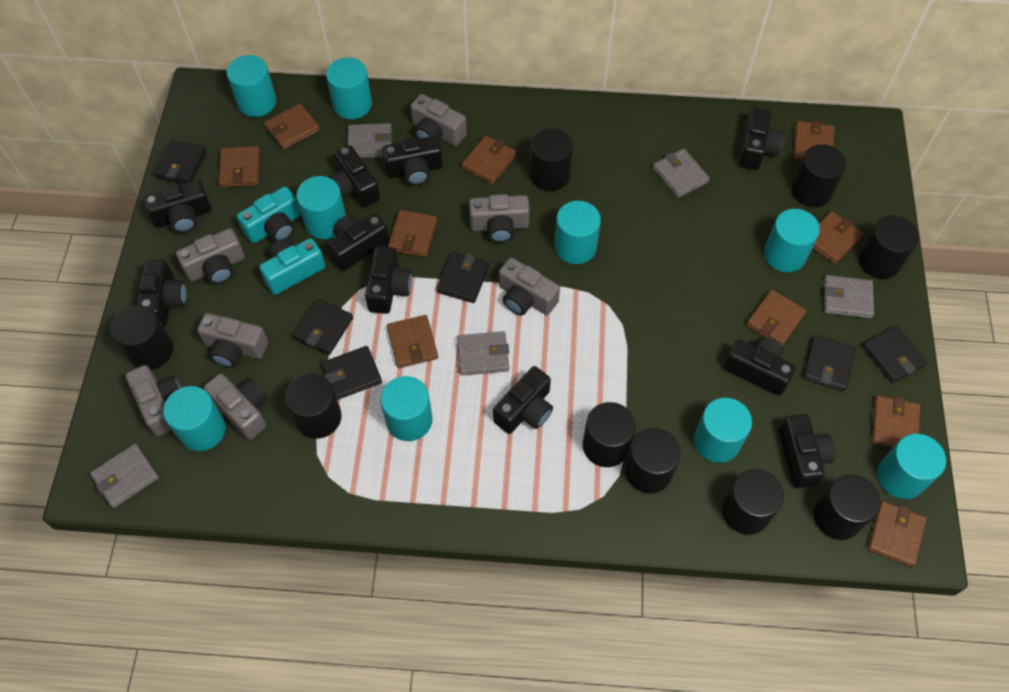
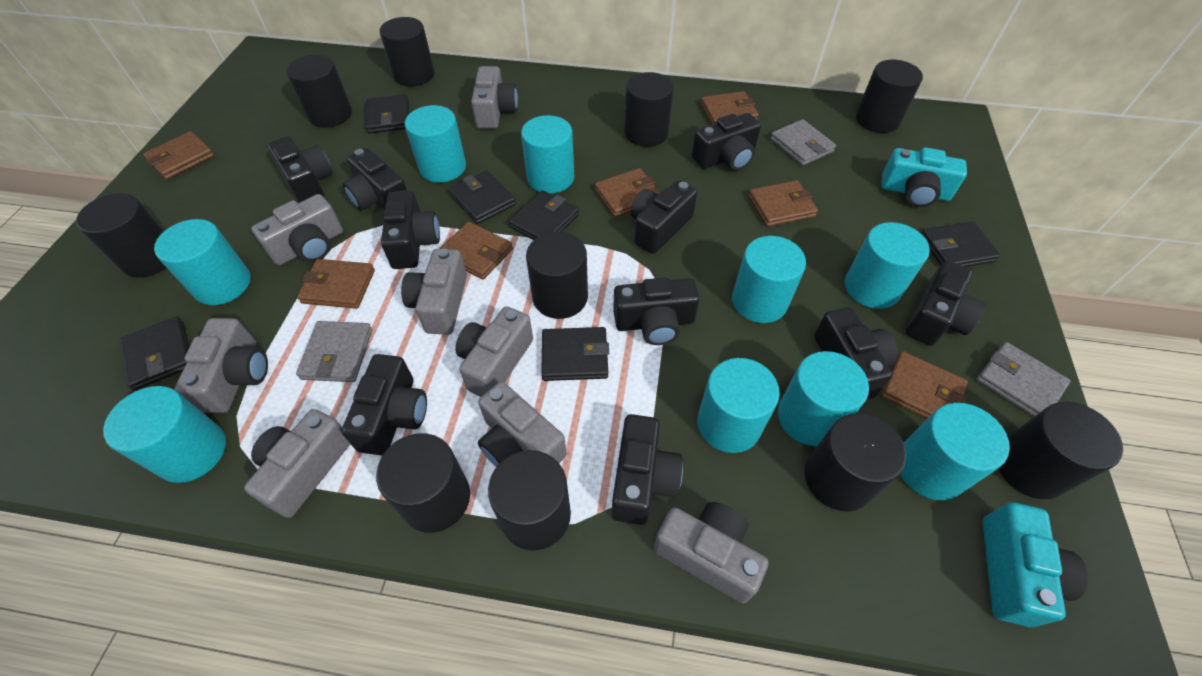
black cylinder: 9 -> 10
brown wallet: 10 -> 7
grey camera: 7 -> 8
grey wallet: 5 -> 3

